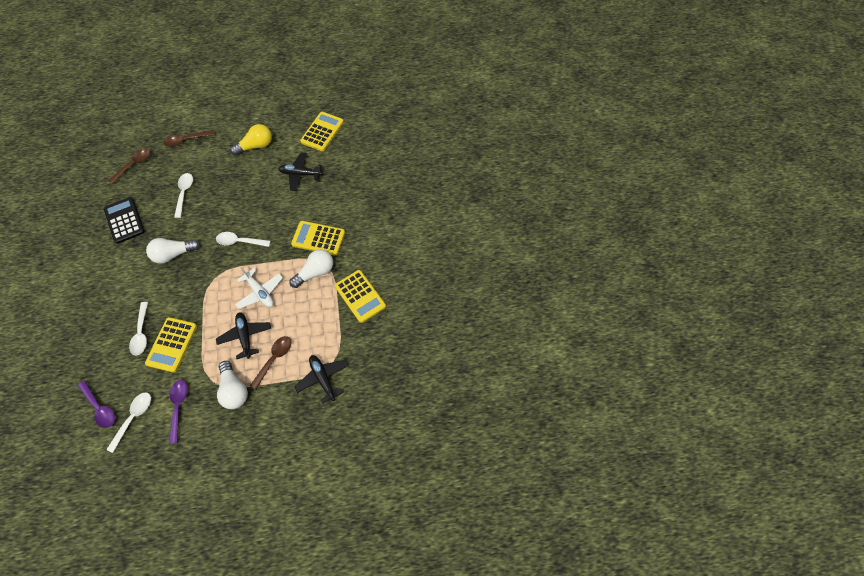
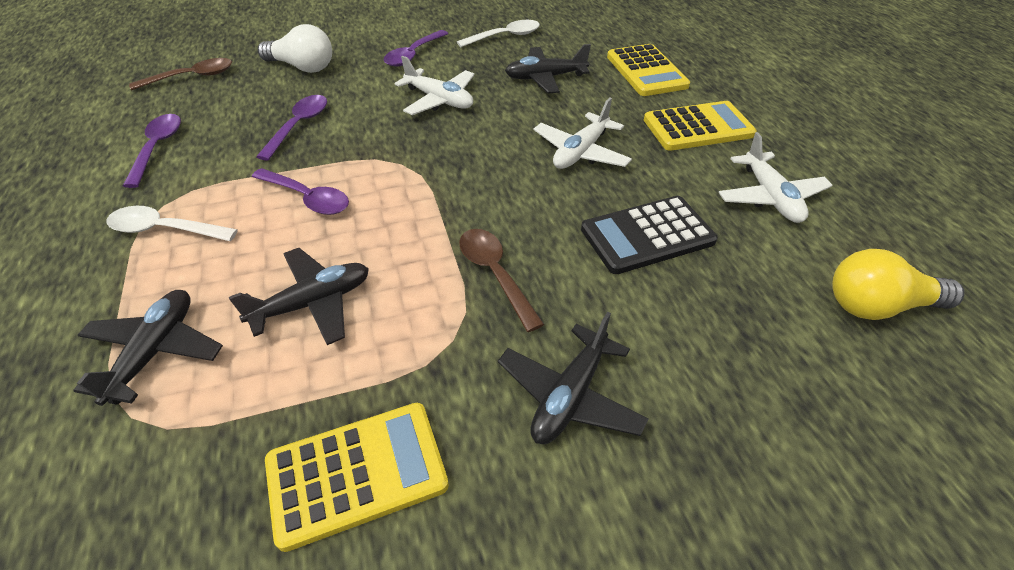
black plane: 3 -> 4
brown spoon: 3 -> 2
purple spoon: 2 -> 4
white light bulb: 3 -> 1
white plane: 1 -> 3
white spoon: 4 -> 2
yellow calculator: 4 -> 3

